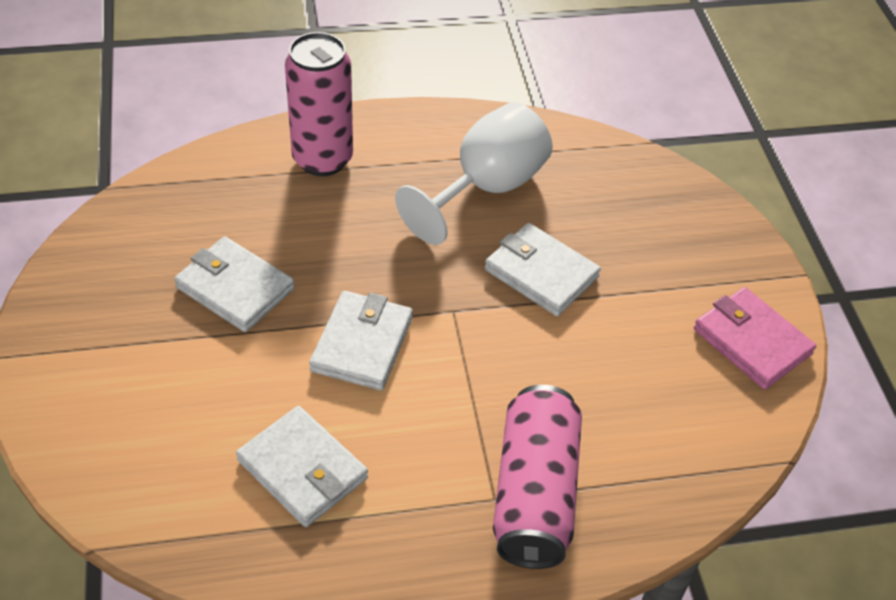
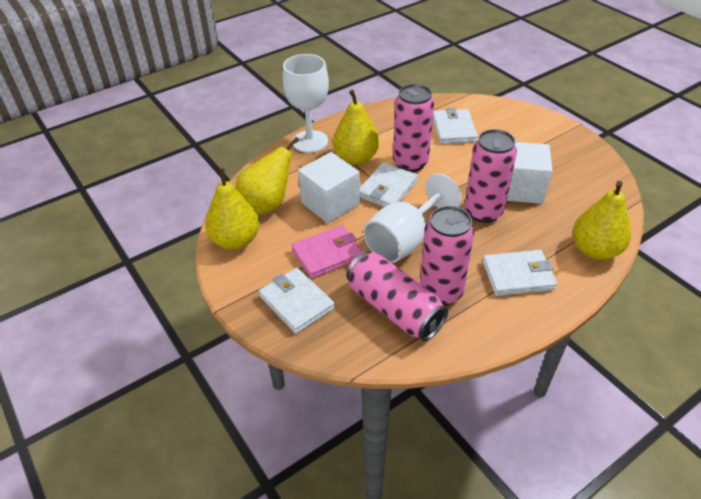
pink can: 2 -> 4
white cube: 0 -> 2
white goblet: 1 -> 2
yellow pear: 0 -> 4

